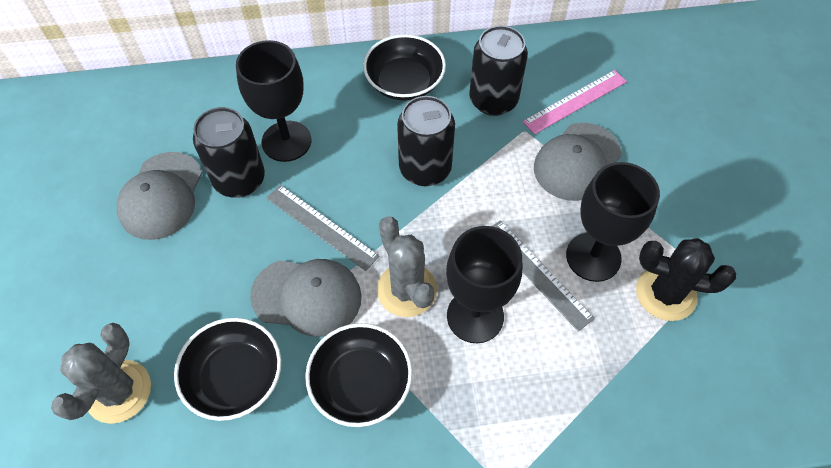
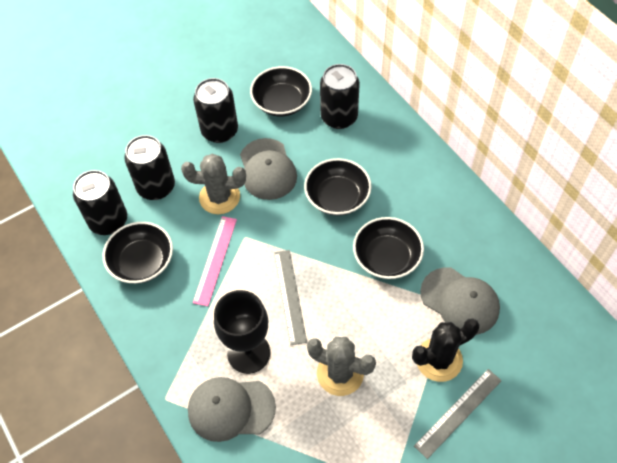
black bowl: 3 -> 4
black can: 3 -> 4
black goblet: 3 -> 1

